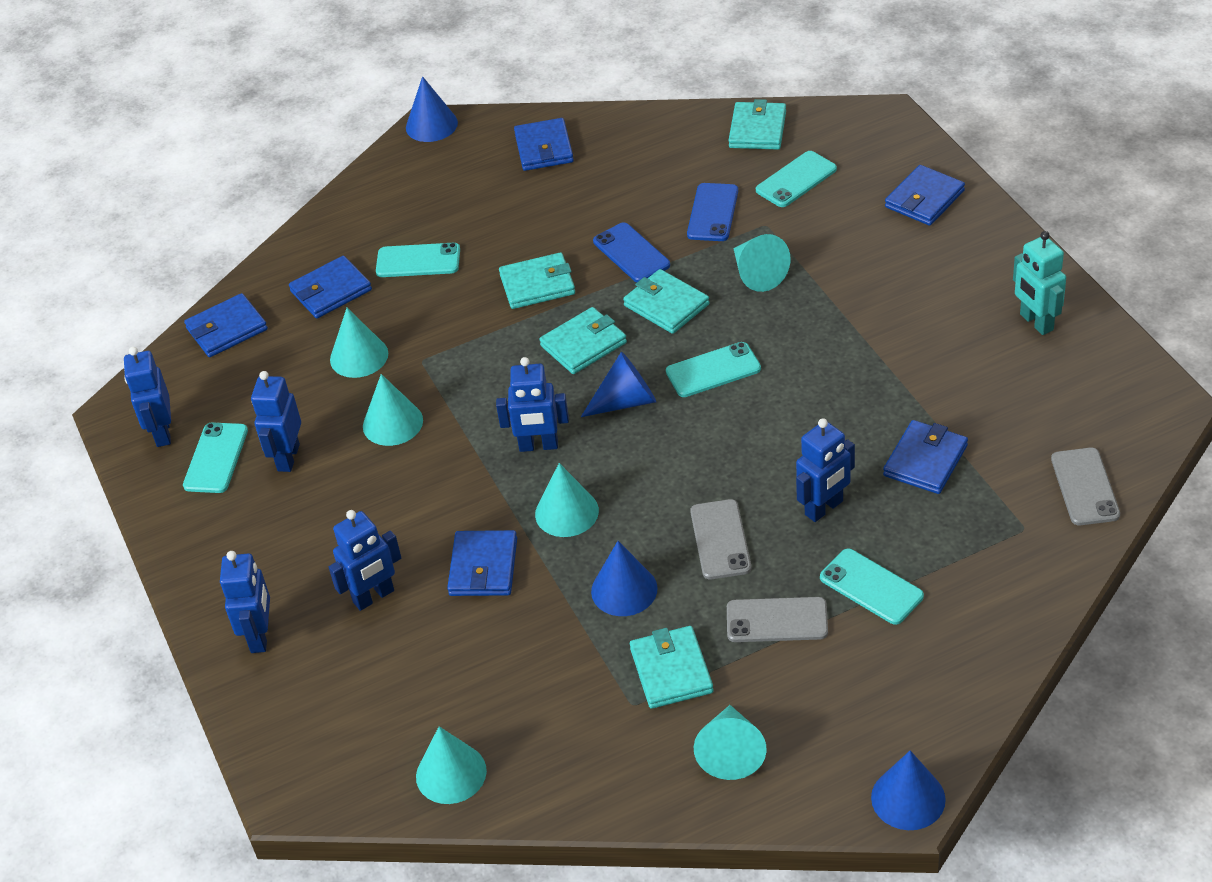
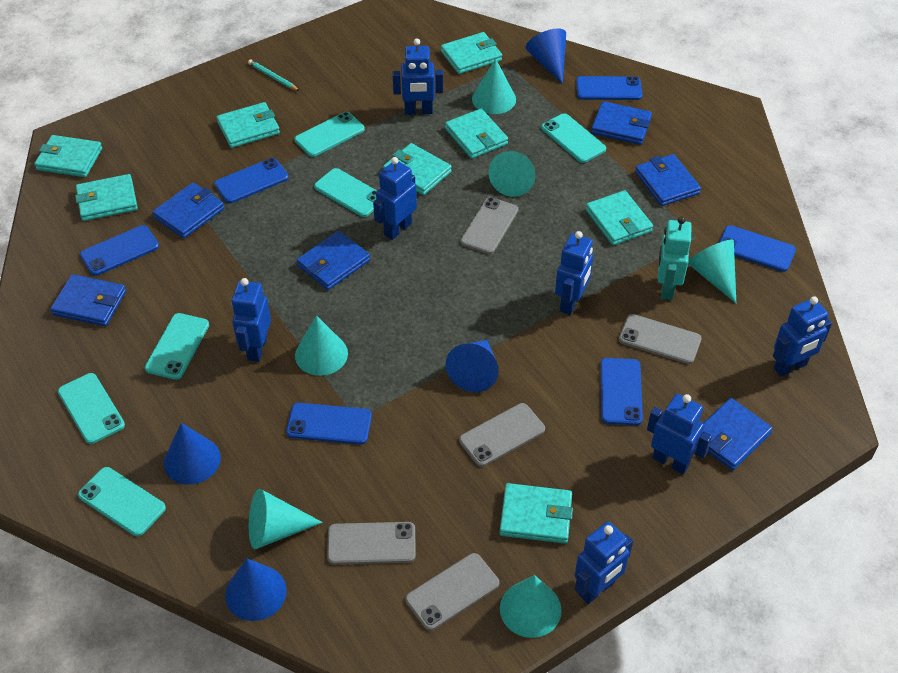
blue phone: 2 -> 6
blue robot: 6 -> 7
grey phone: 3 -> 5
turquoise pencil: 0 -> 1
turquoise phone: 5 -> 6
turquoise wallet: 5 -> 8

